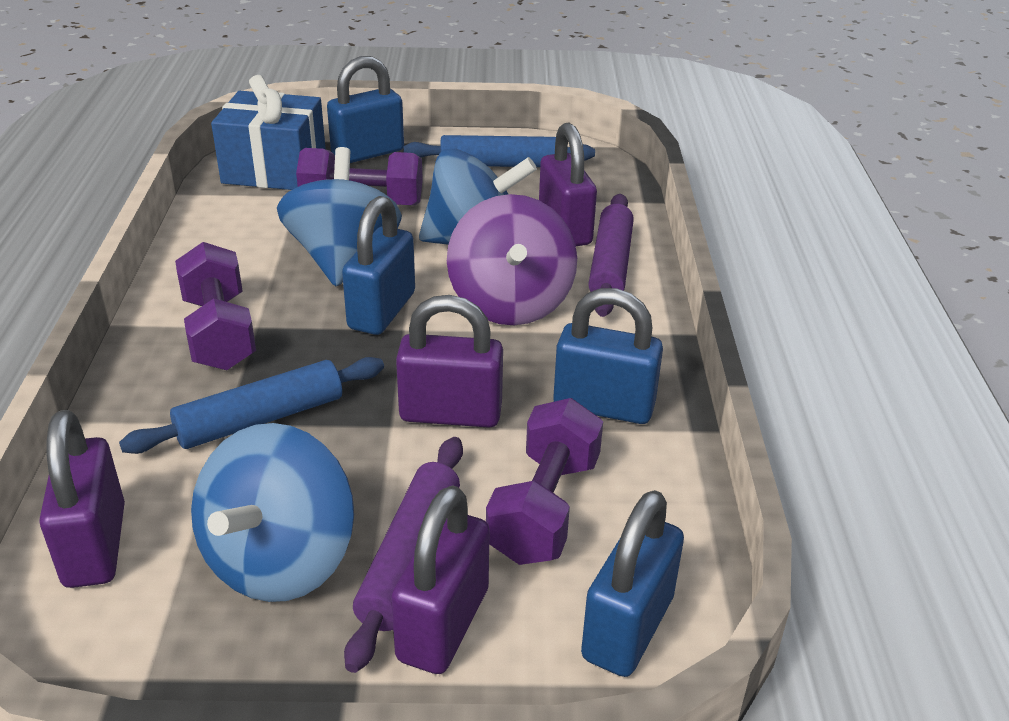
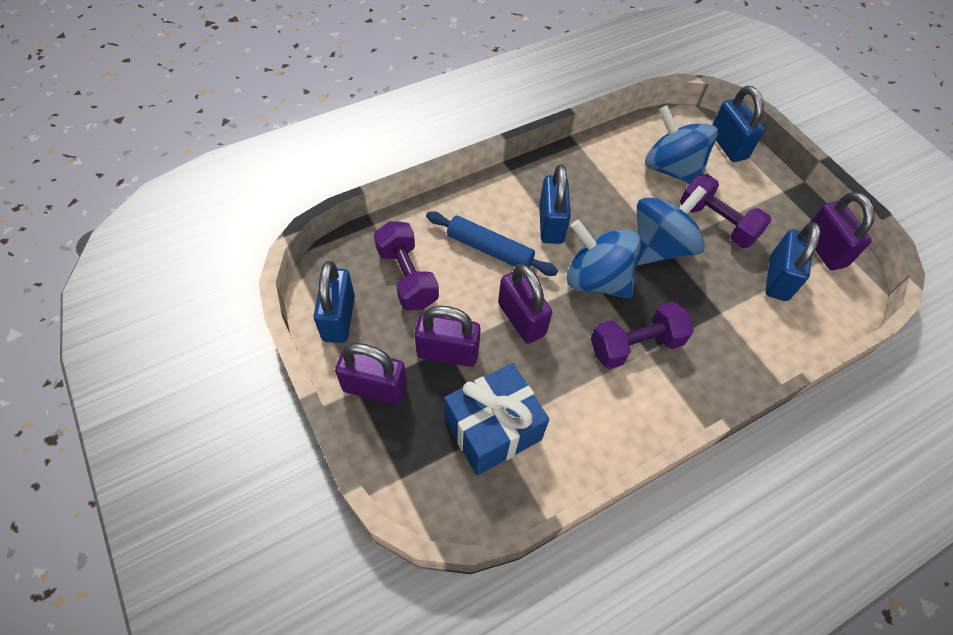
blue rolling pin: 2 -> 1
purple rolling pin: 2 -> 0
purple spinning top: 1 -> 0

